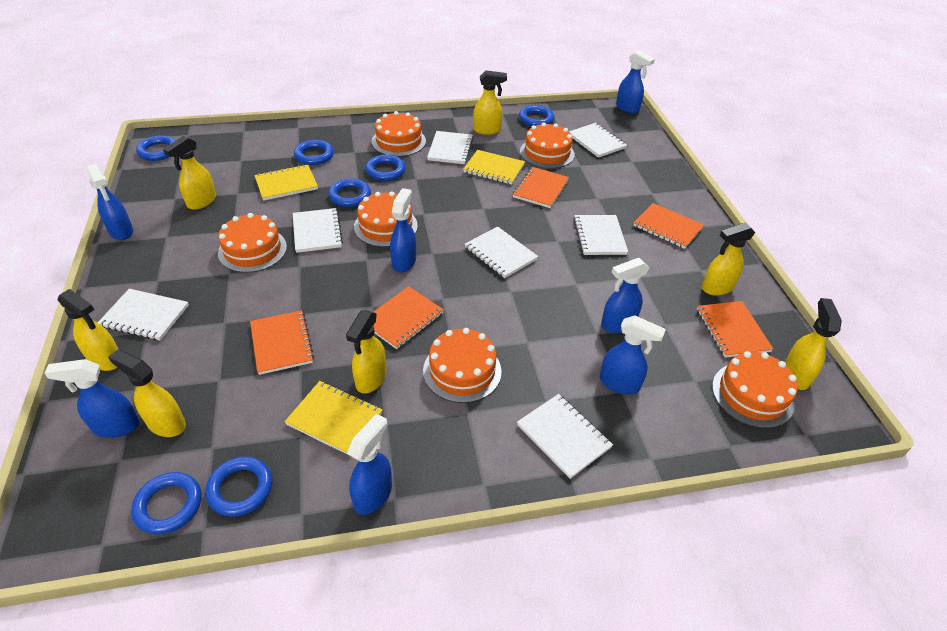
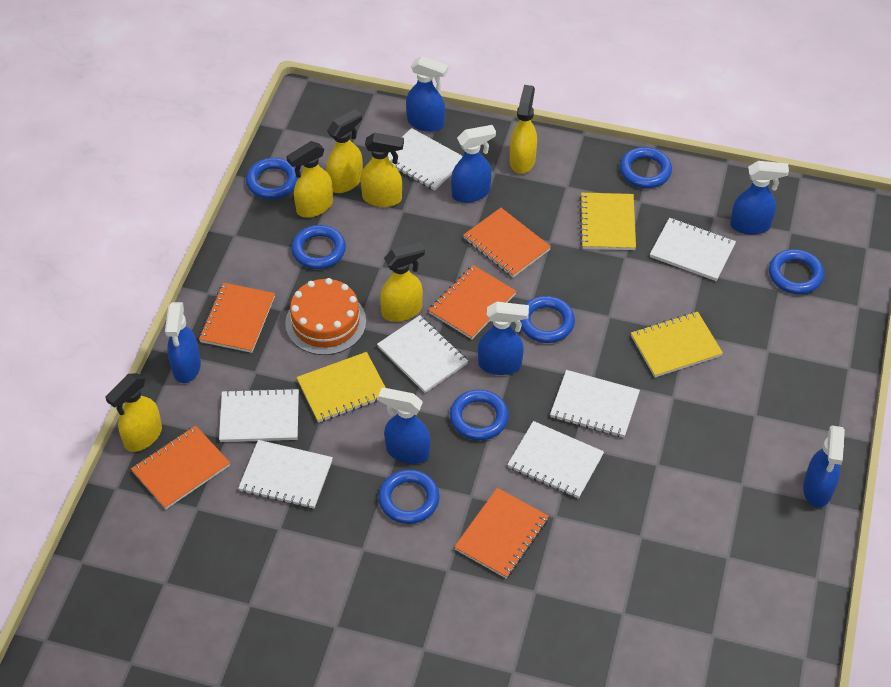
orange cake: 6 -> 1
yellow spray bottle: 7 -> 6

